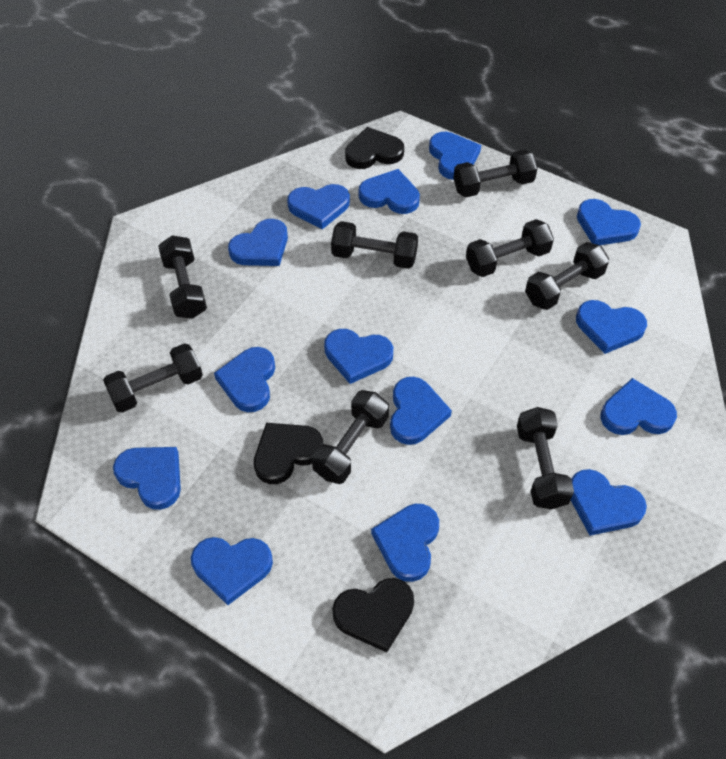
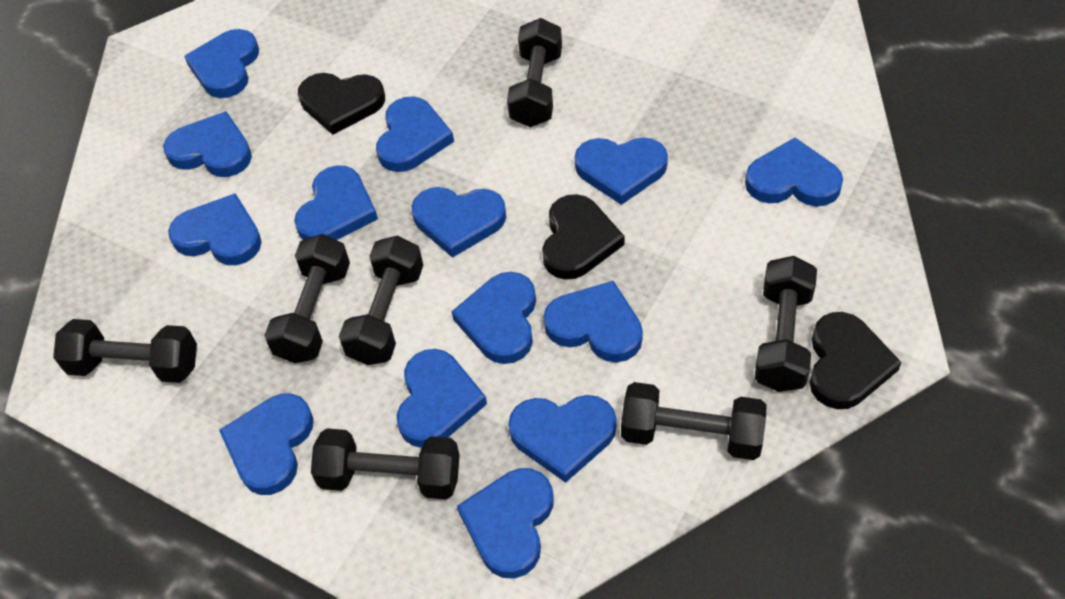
black dumbbell: 8 -> 7

